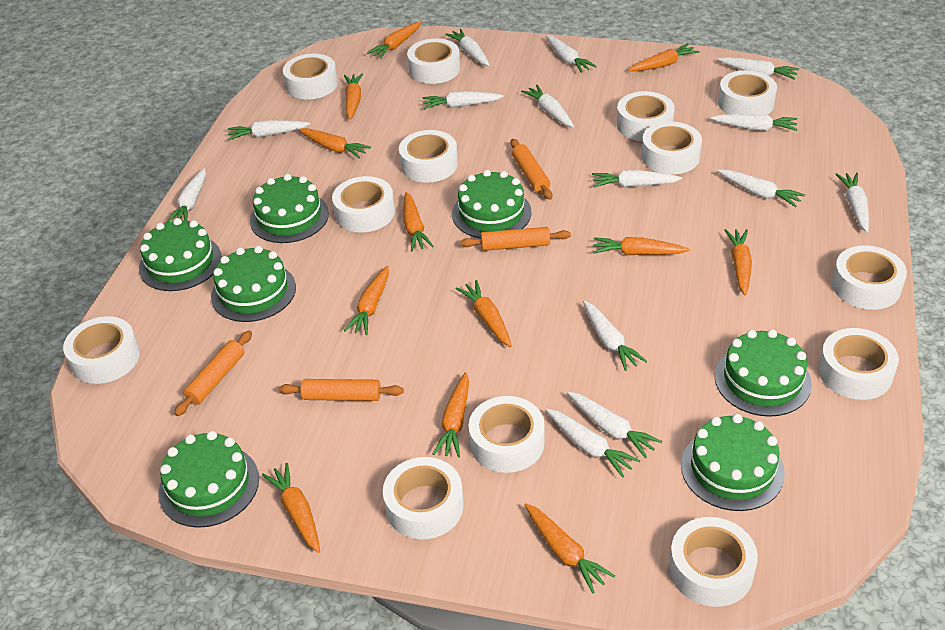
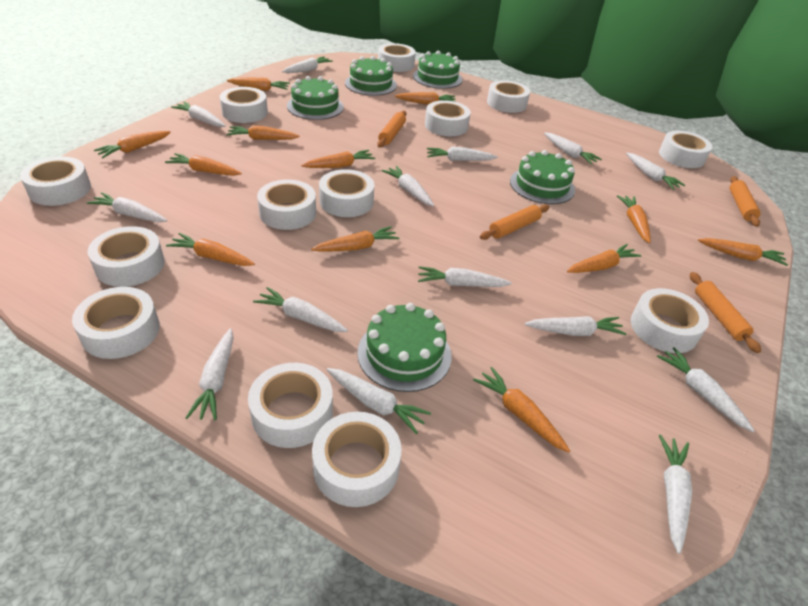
green cake: 7 -> 5

